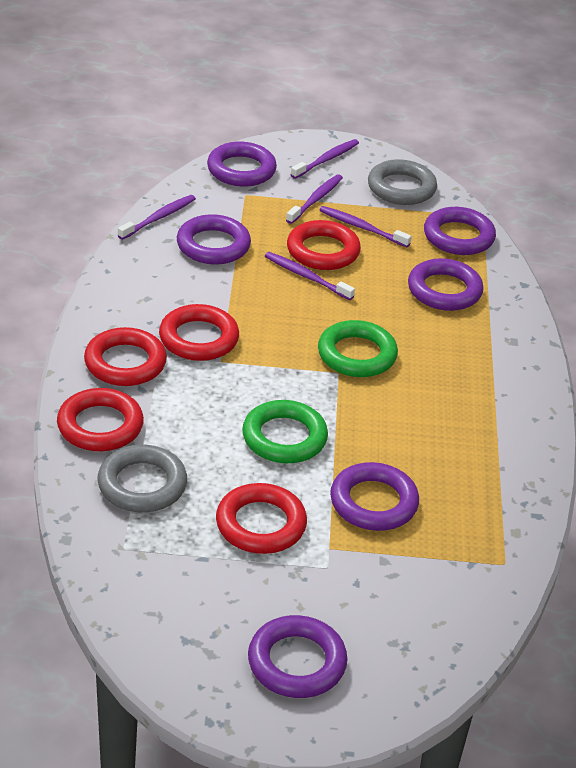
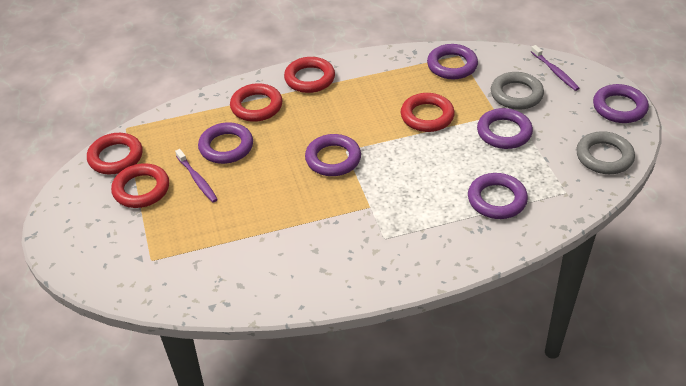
green ring: 2 -> 0
purple toothbrush: 5 -> 2

